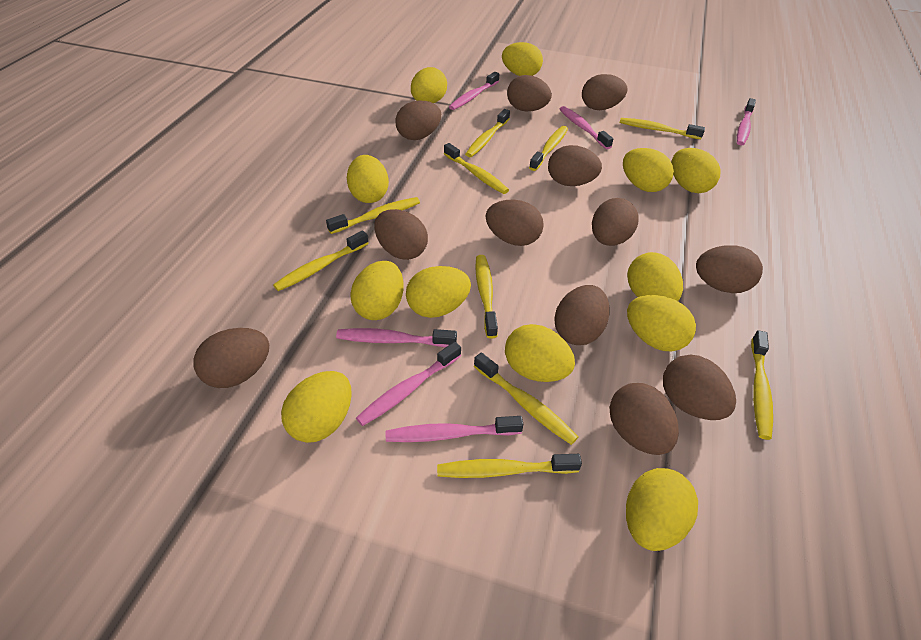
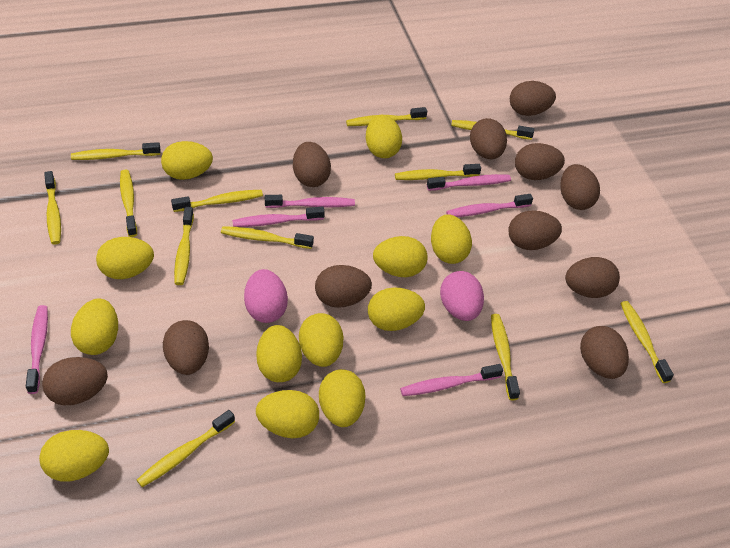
brown egg: 12 -> 11
pink egg: 0 -> 2
yellow toothbrush: 10 -> 12

